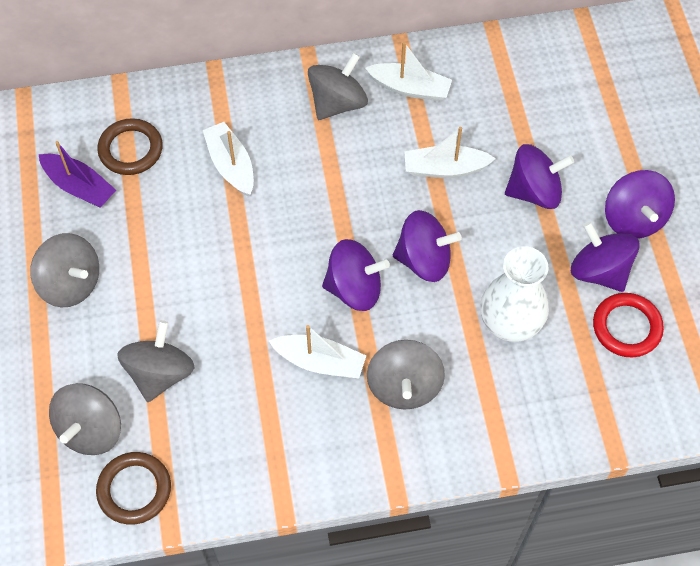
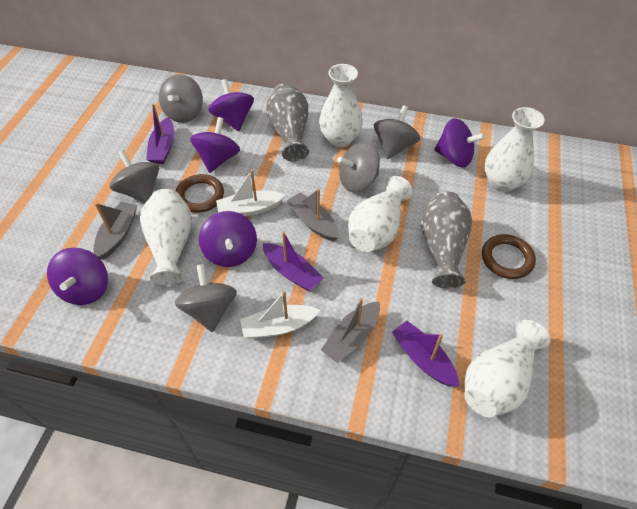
grey boat: 0 -> 3
grey vase: 0 -> 2
purple boat: 1 -> 3
red ring: 1 -> 0
white boat: 4 -> 2
white vase: 1 -> 5

